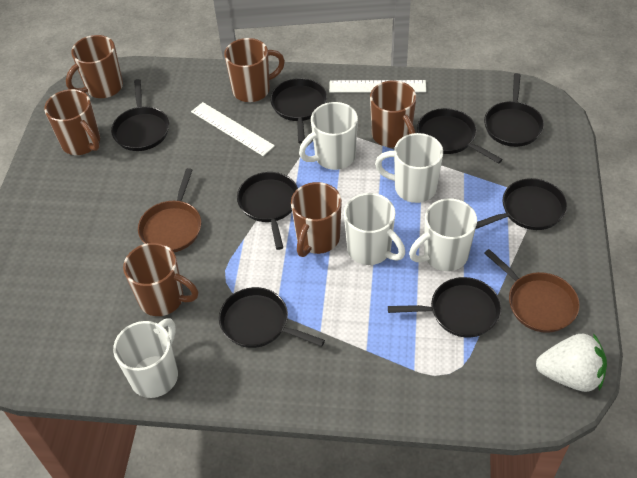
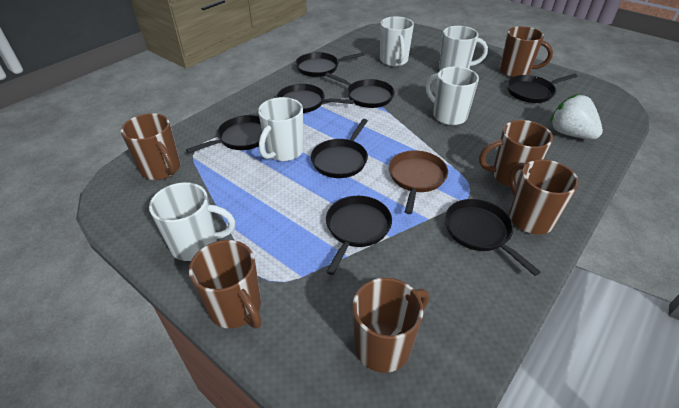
brown pan: 2 -> 1
white ruler: 2 -> 0

